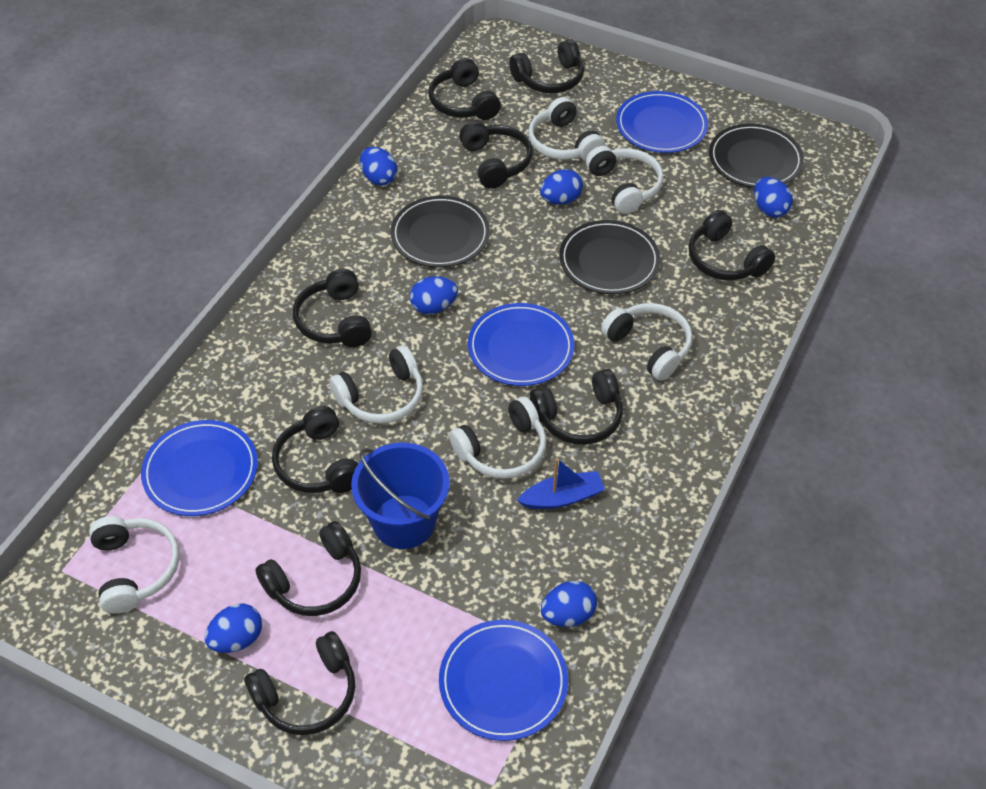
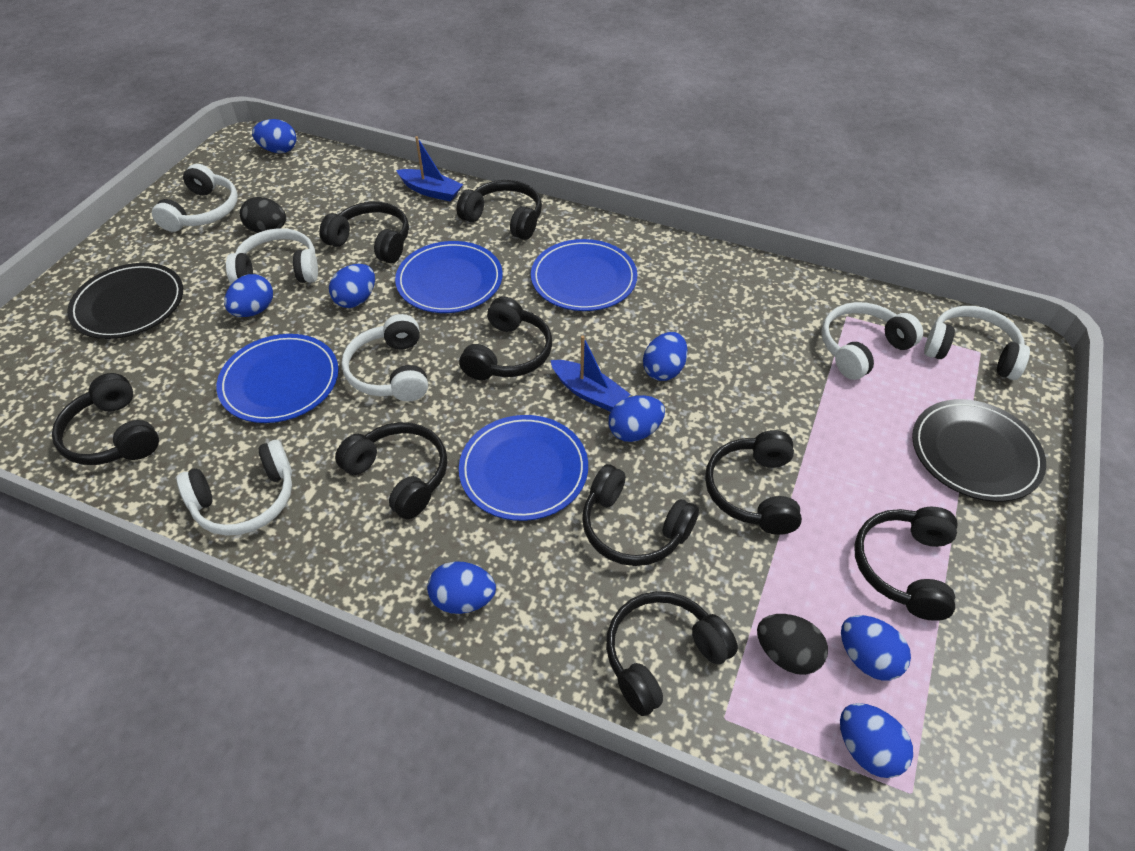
black egg: 0 -> 2
black plate: 3 -> 2
blue boat: 1 -> 2
blue bucket: 1 -> 0
blue egg: 6 -> 8

